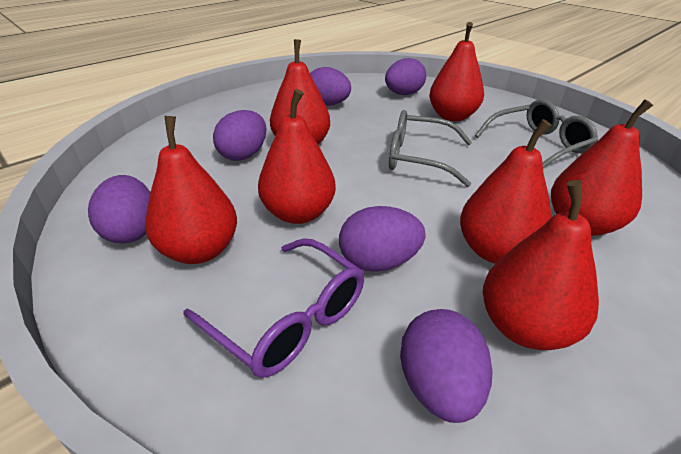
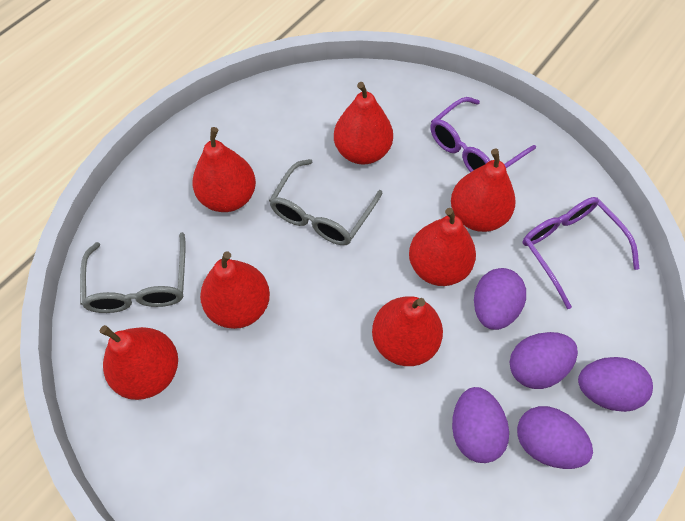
purple egg: 6 -> 5
purple glasses: 1 -> 2

